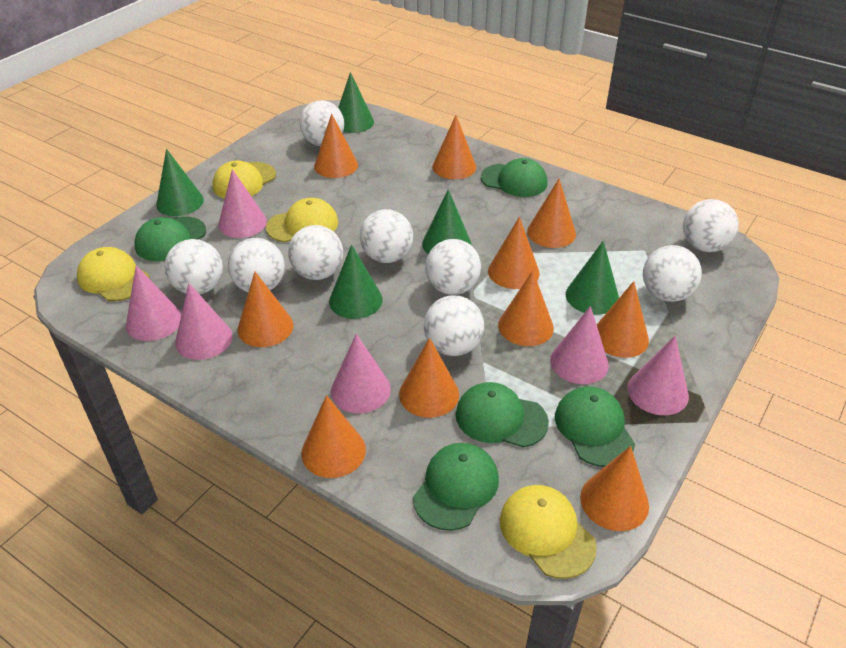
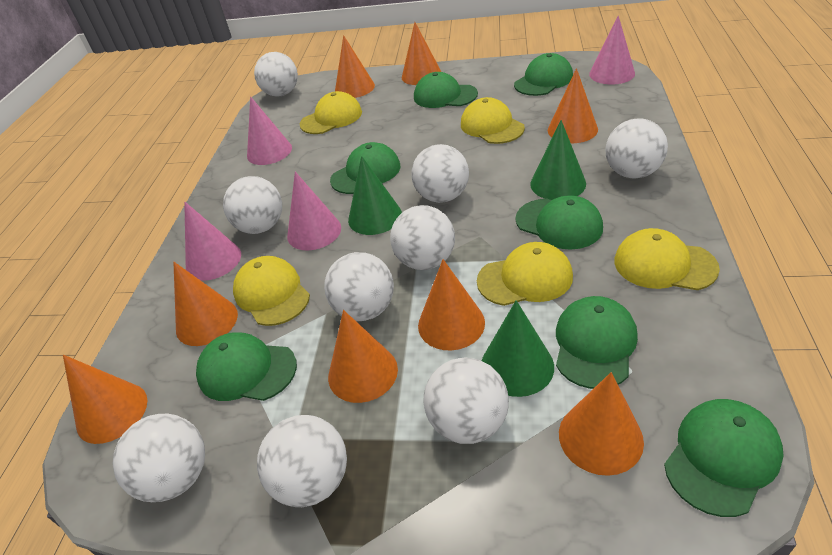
green cap: 5 -> 7
green cone: 5 -> 3
orange cone: 10 -> 8
pink cone: 6 -> 4
yellow cap: 4 -> 5

